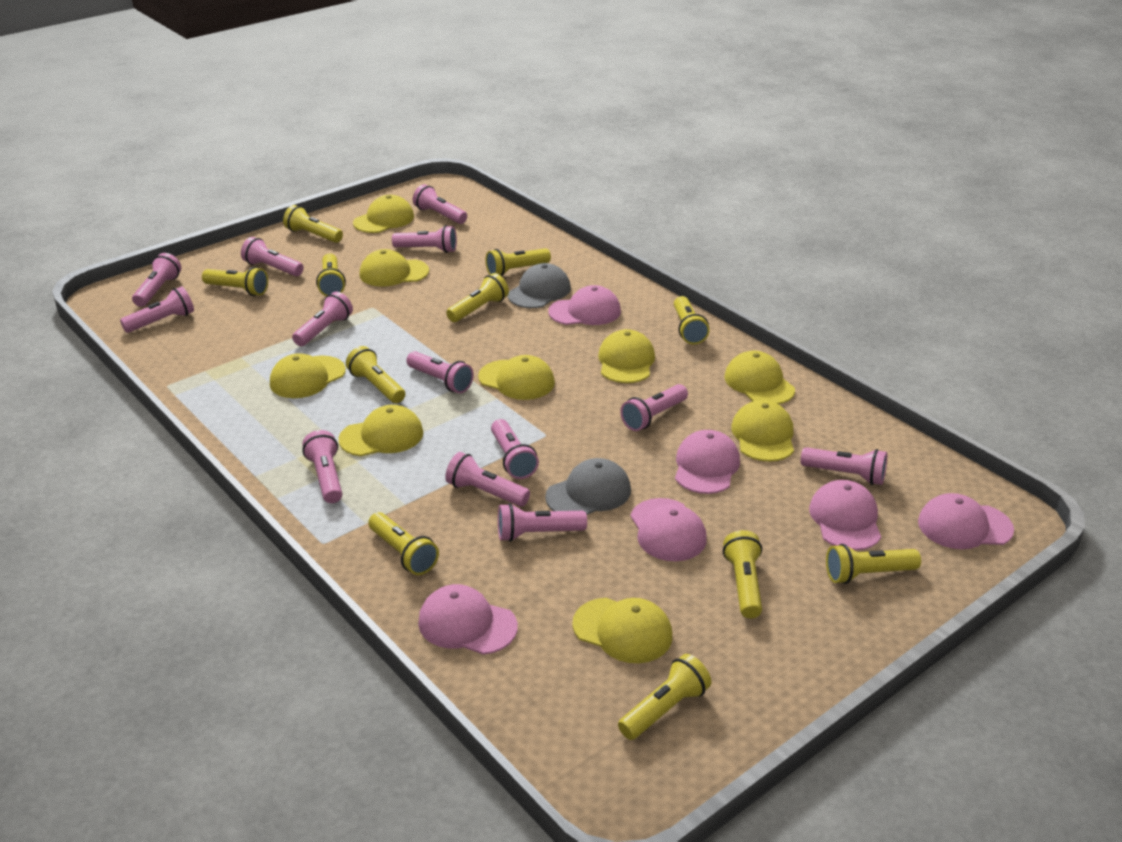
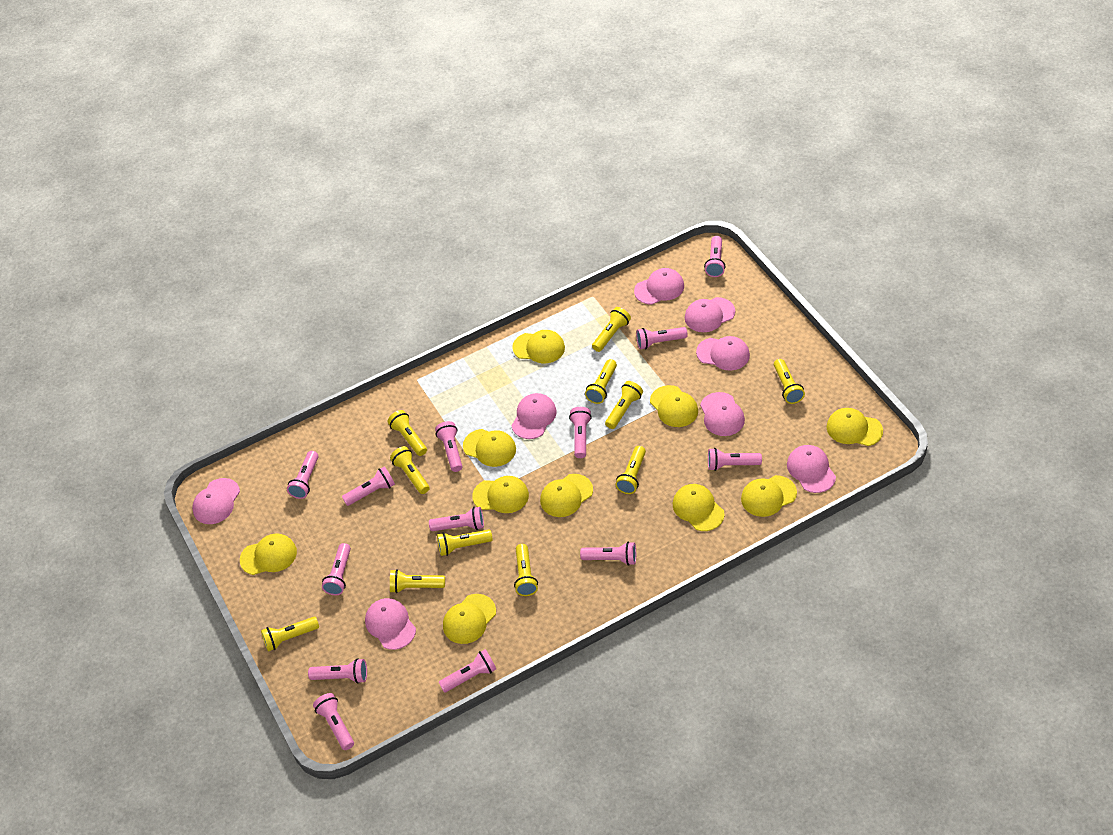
grey cap: 2 -> 0
pink cap: 6 -> 8
yellow cap: 9 -> 10

